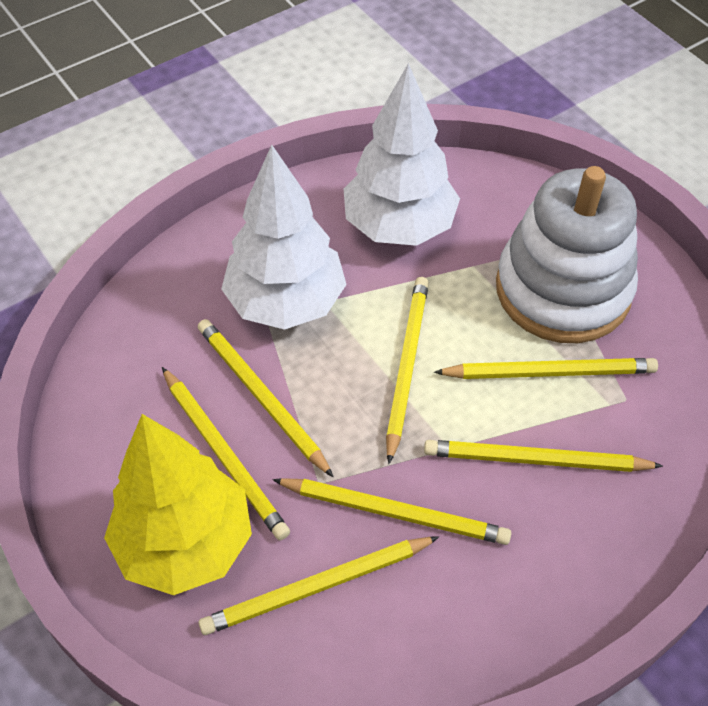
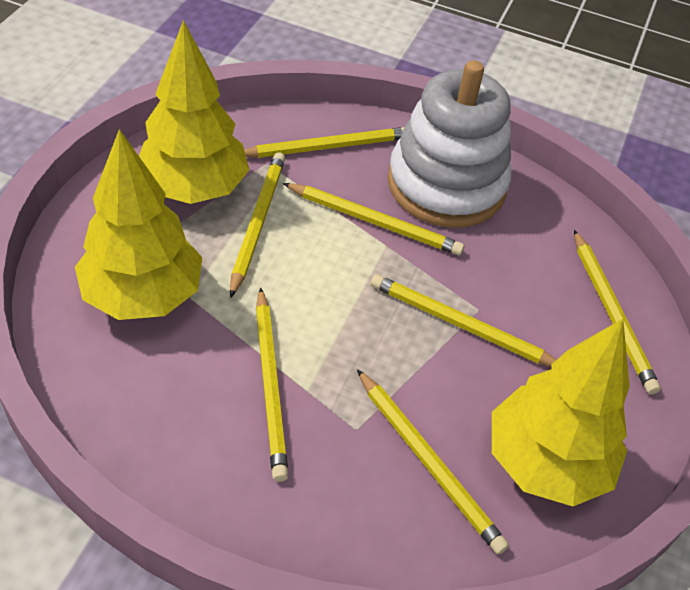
white tree: 2 -> 0
yellow tree: 1 -> 3

